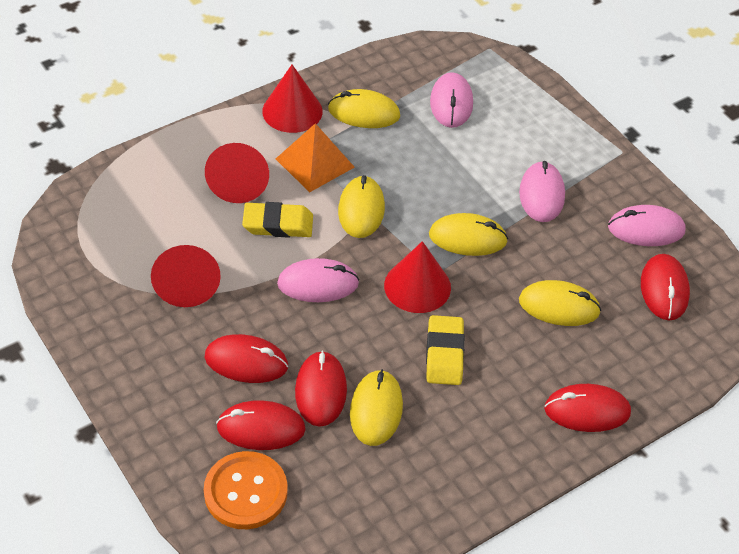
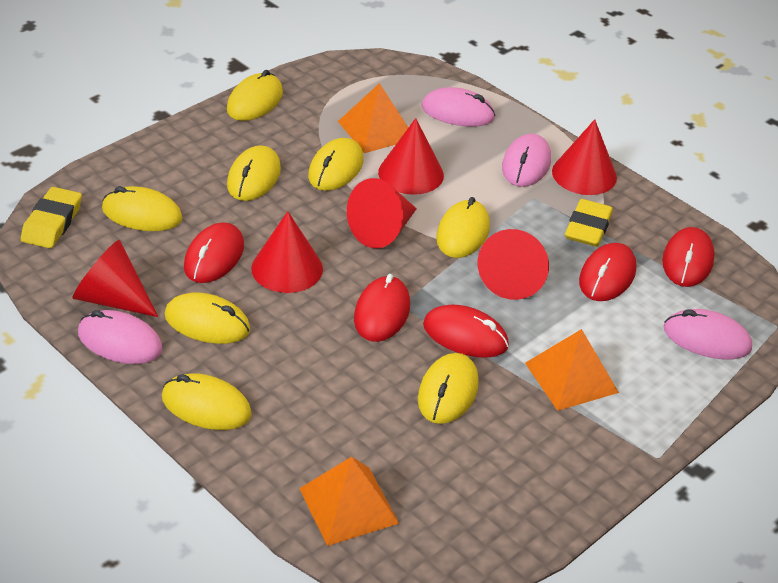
orange button: 1 -> 0
orange pyramid: 1 -> 3
red cone: 4 -> 6
yellow mouse: 5 -> 8

